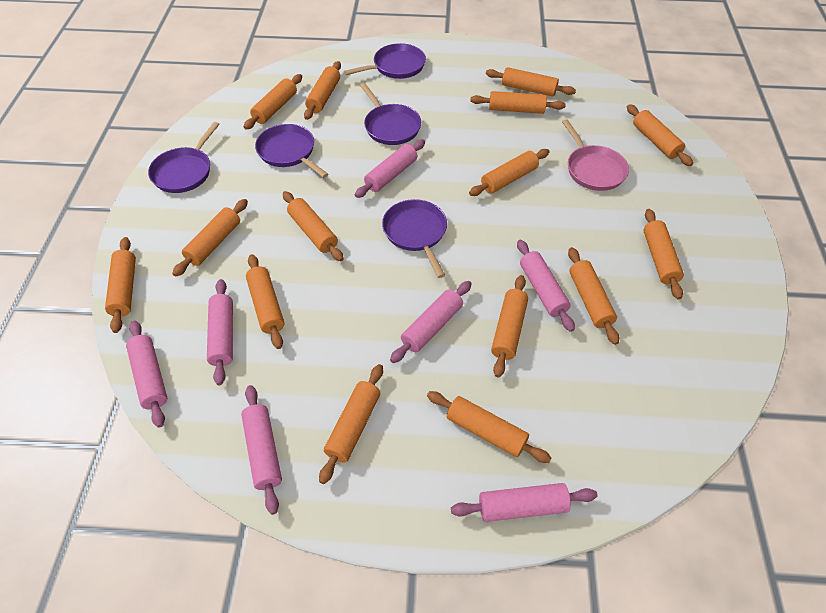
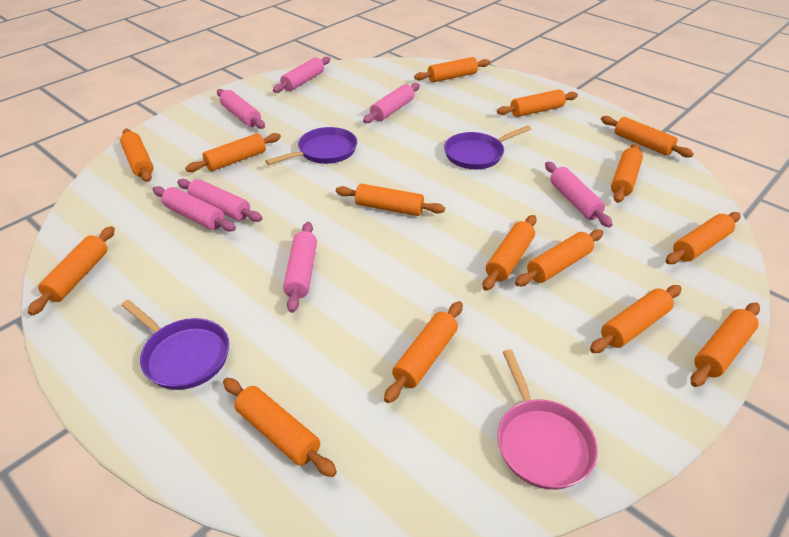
purple pan: 5 -> 3

